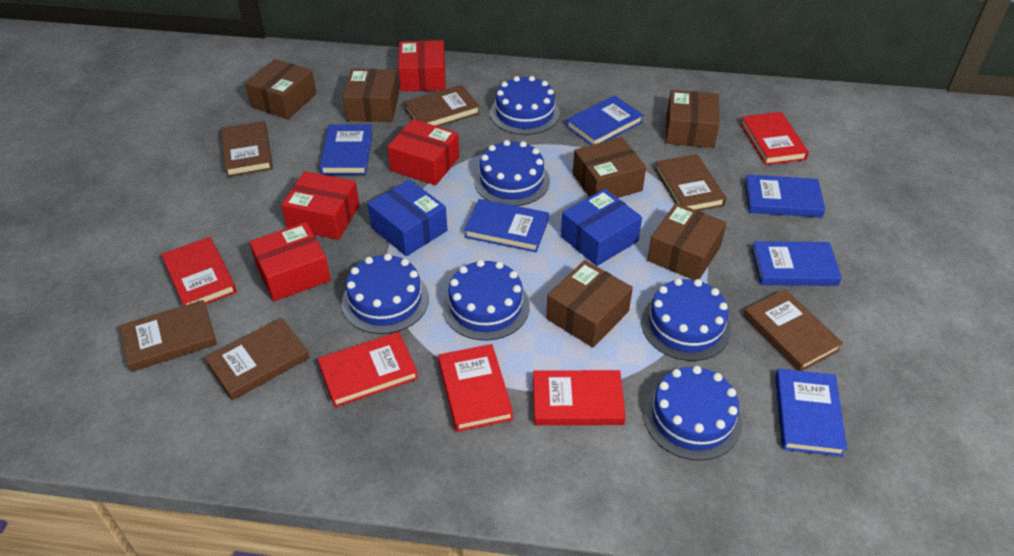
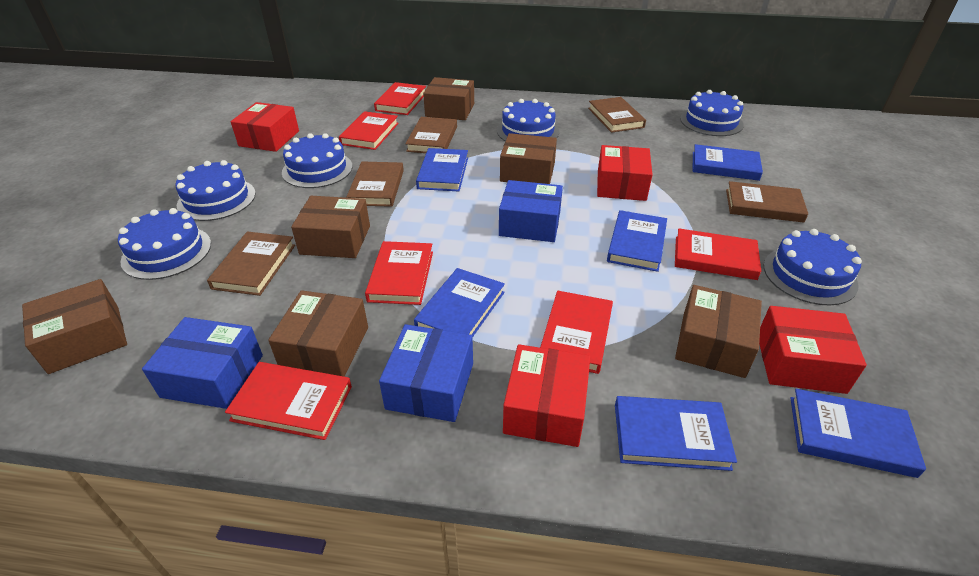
blue box: 2 -> 3
brown book: 6 -> 5
red book: 5 -> 6

